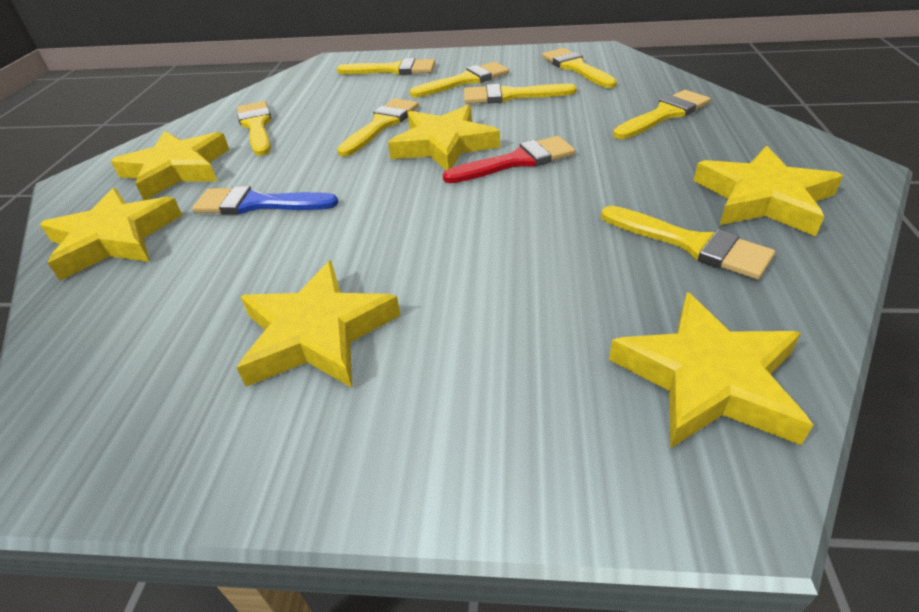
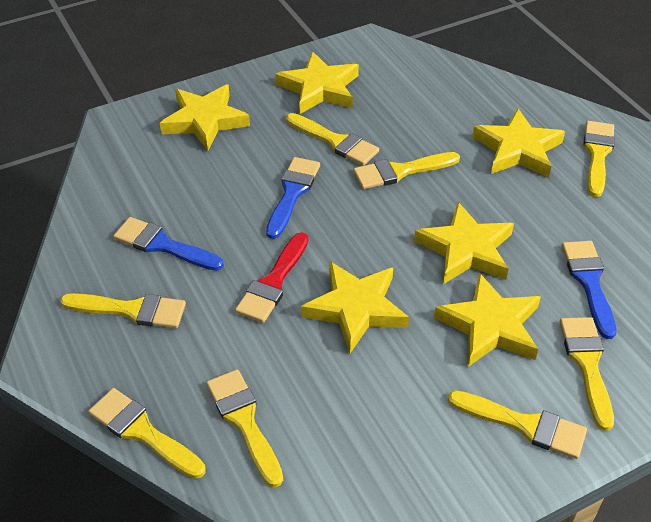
blue brush: 1 -> 3

